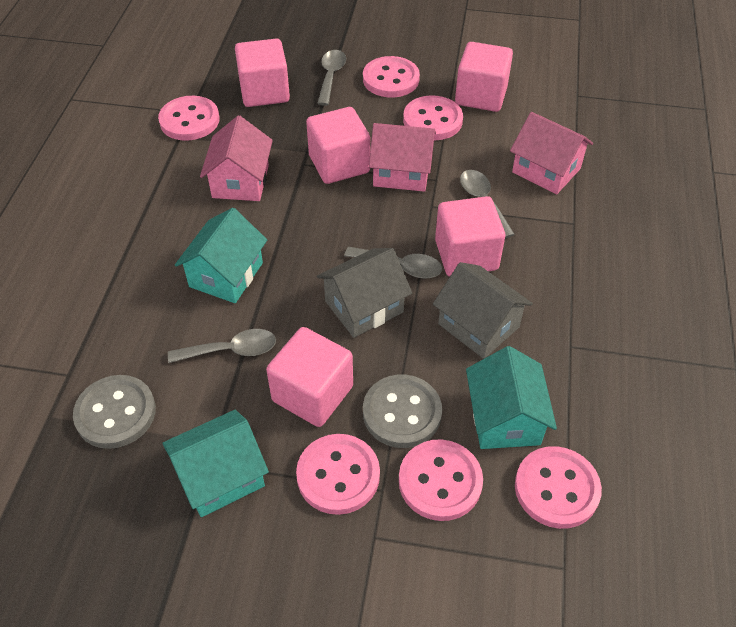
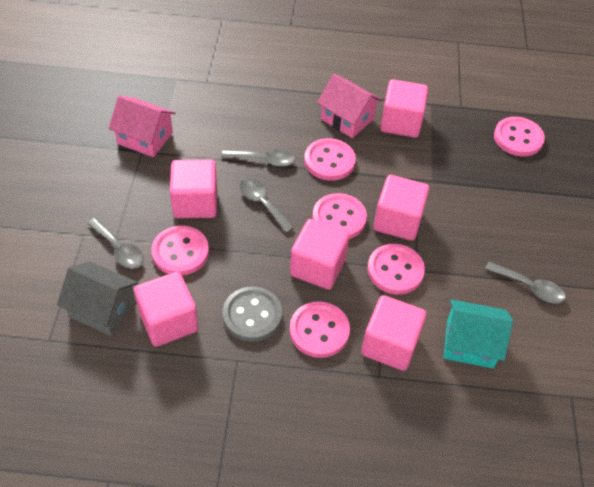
grey button: 2 -> 1
grey house: 2 -> 1
pink cube: 5 -> 6
pink house: 3 -> 2
turquoise house: 3 -> 1

